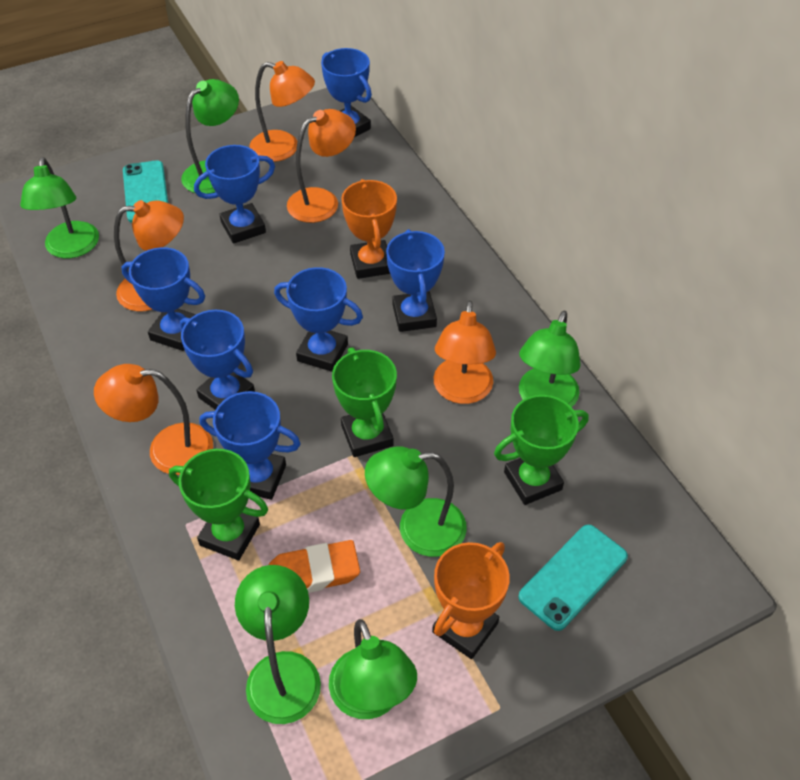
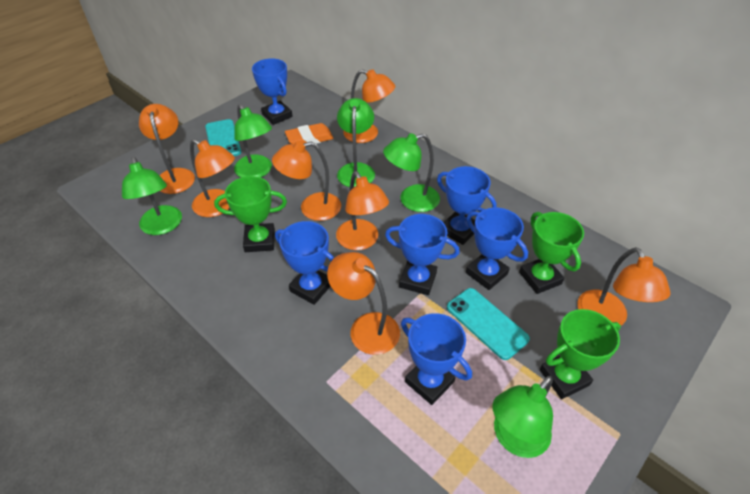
blue trophy: 7 -> 6
green lamp: 6 -> 5
orange lamp: 5 -> 7
orange trophy: 2 -> 0

